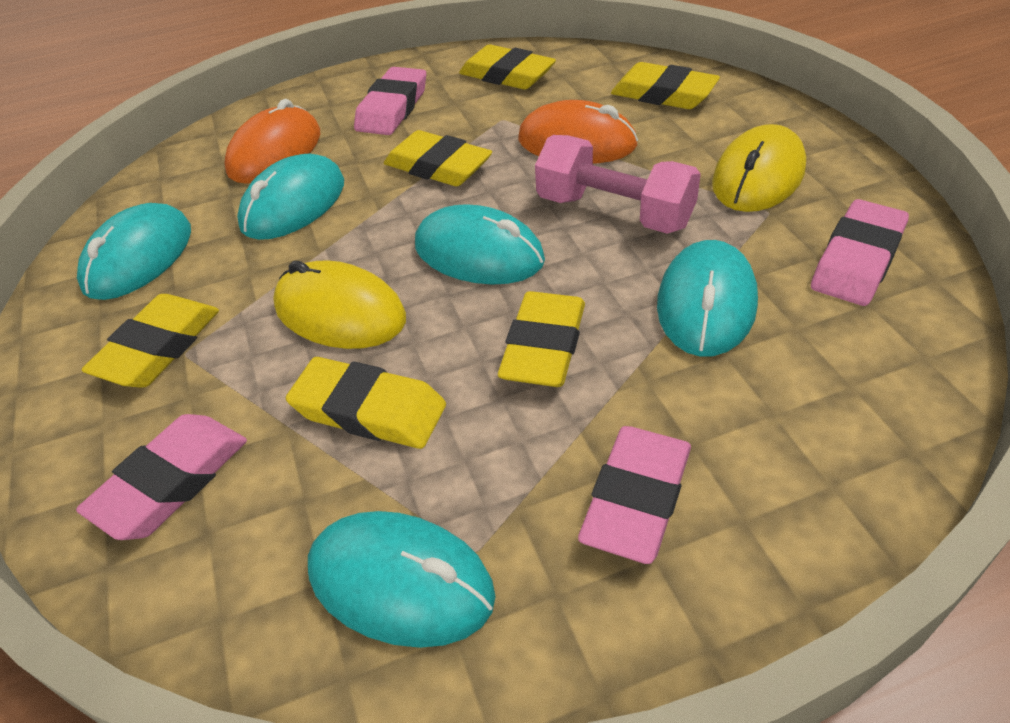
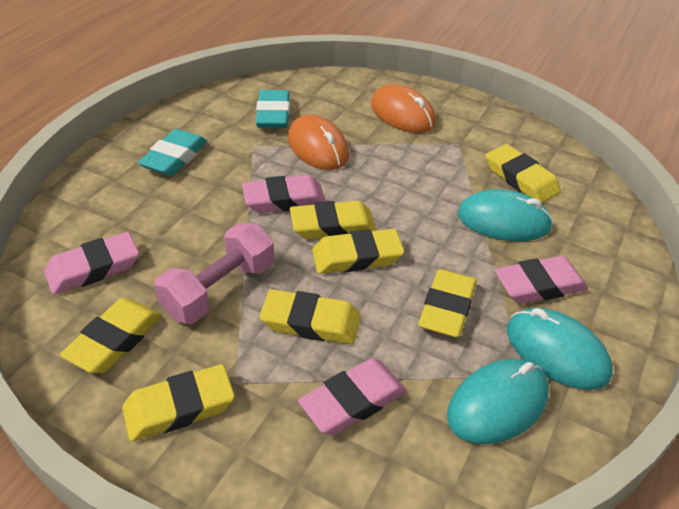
turquoise eraser: 0 -> 2
turquoise mouse: 5 -> 3
yellow eraser: 6 -> 7
yellow mouse: 2 -> 0

